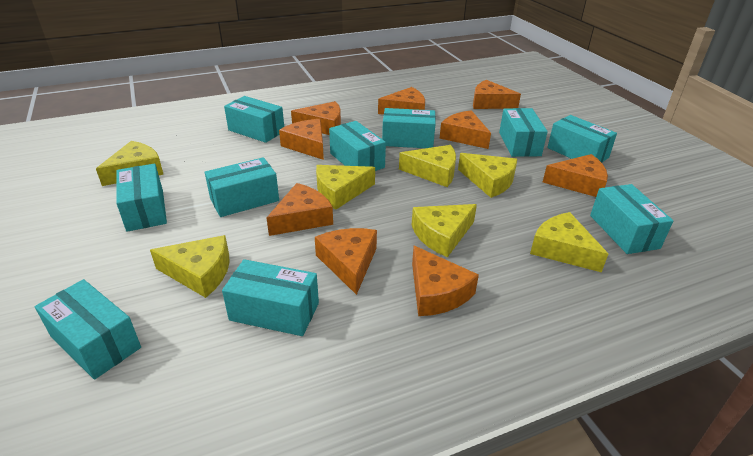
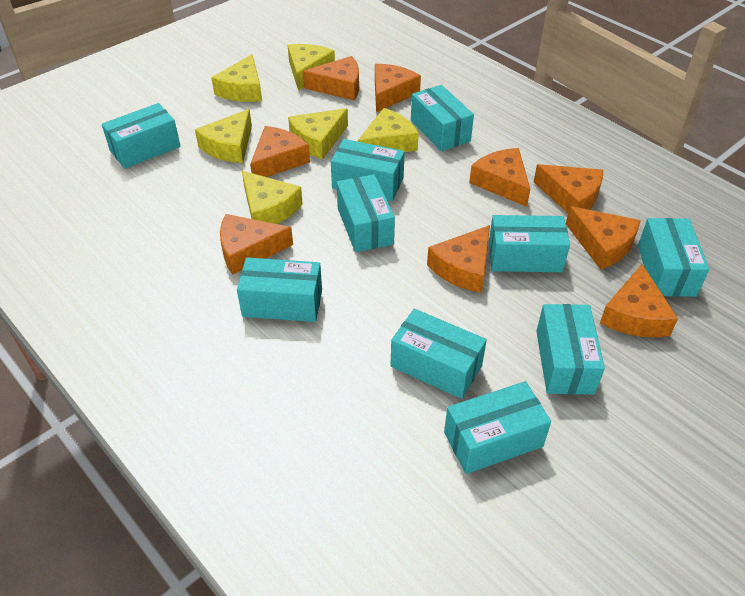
yellow cheese: 7 -> 6

